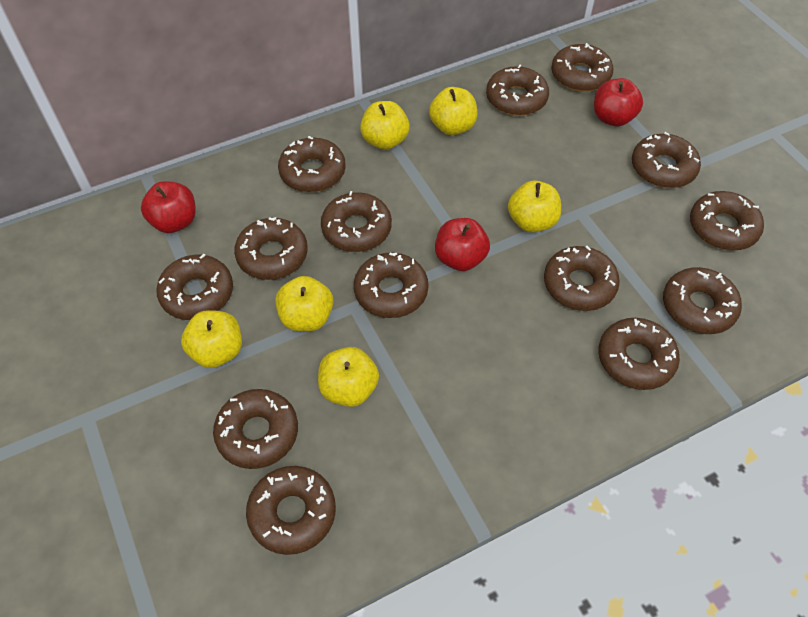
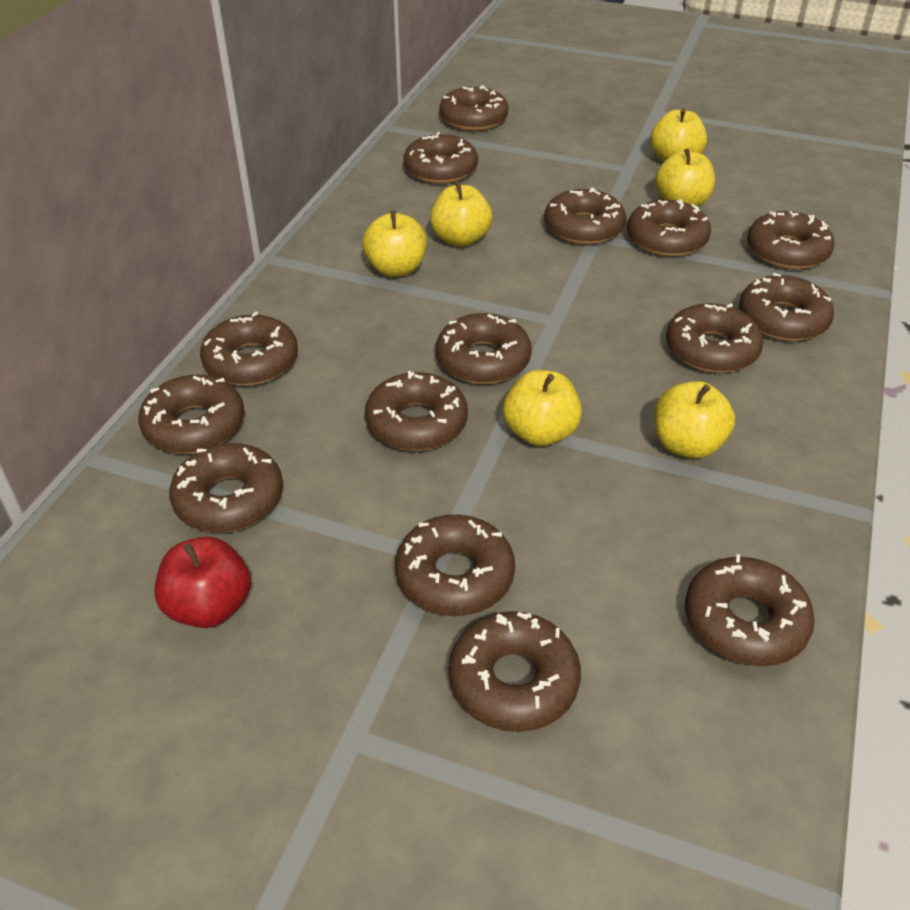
brown donut: 14 -> 15
red apple: 3 -> 1

